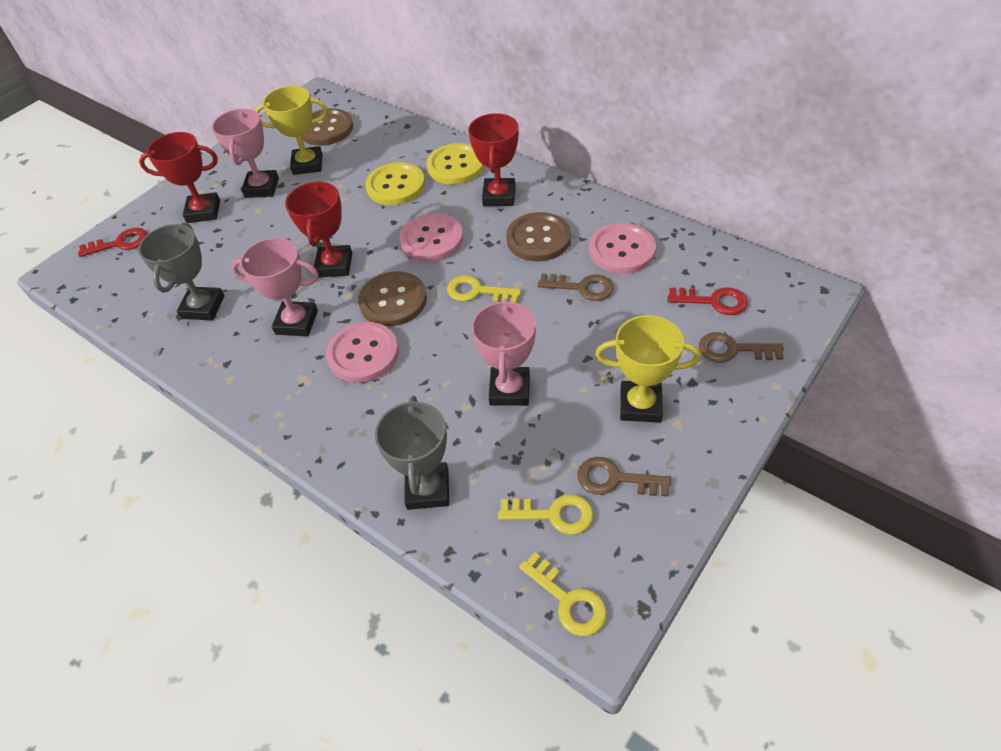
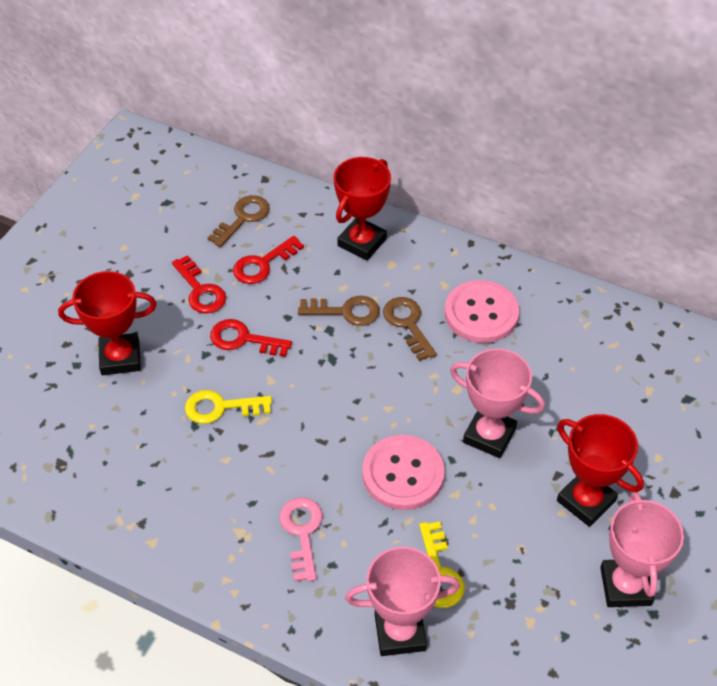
brown button: 3 -> 0
grey trophy: 2 -> 0
pink button: 3 -> 2
pink key: 0 -> 1
red key: 2 -> 3
yellow button: 2 -> 0
yellow key: 3 -> 2
yellow trophy: 2 -> 0

